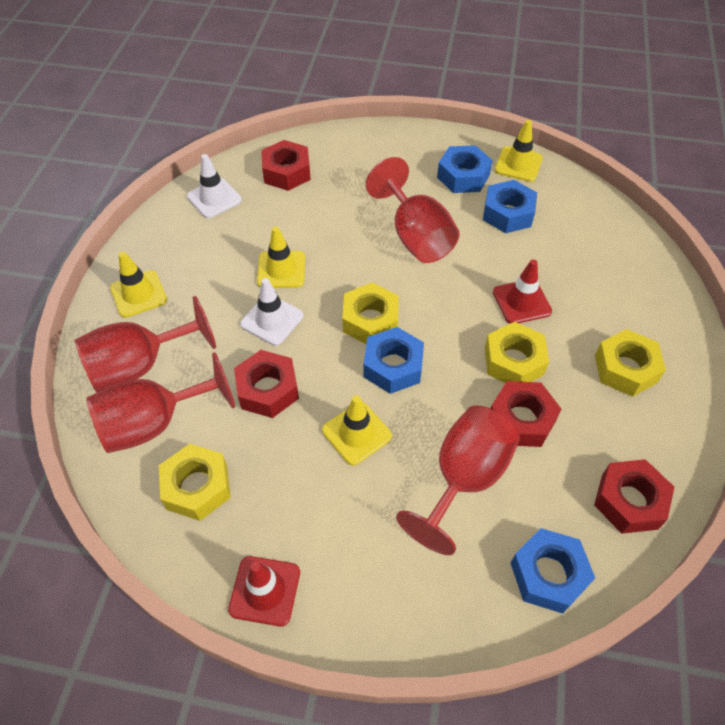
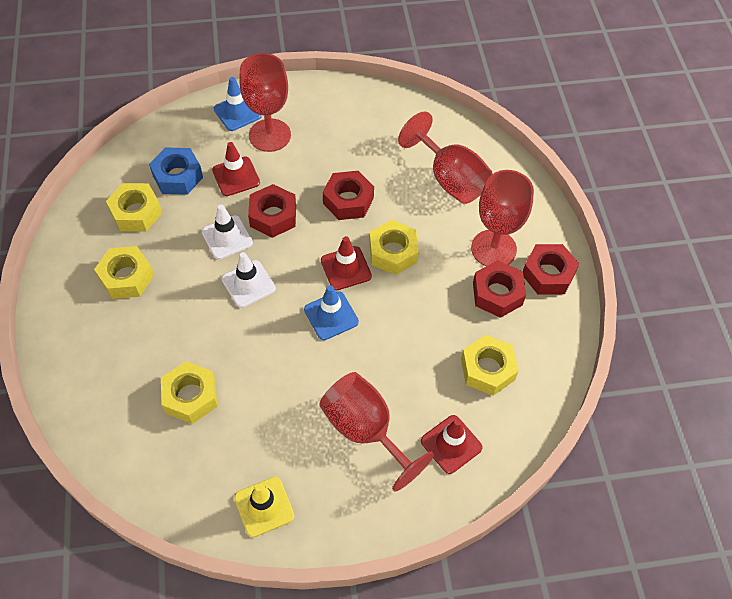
blue nut: 4 -> 1
blue traffic cone: 0 -> 2
red traffic cone: 2 -> 3
yellow nut: 4 -> 5
yellow traffic cone: 4 -> 1

